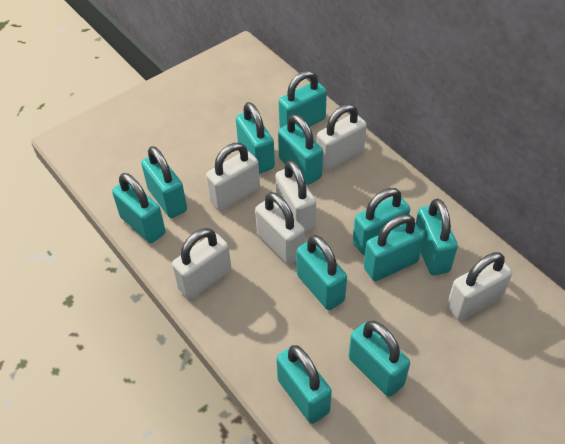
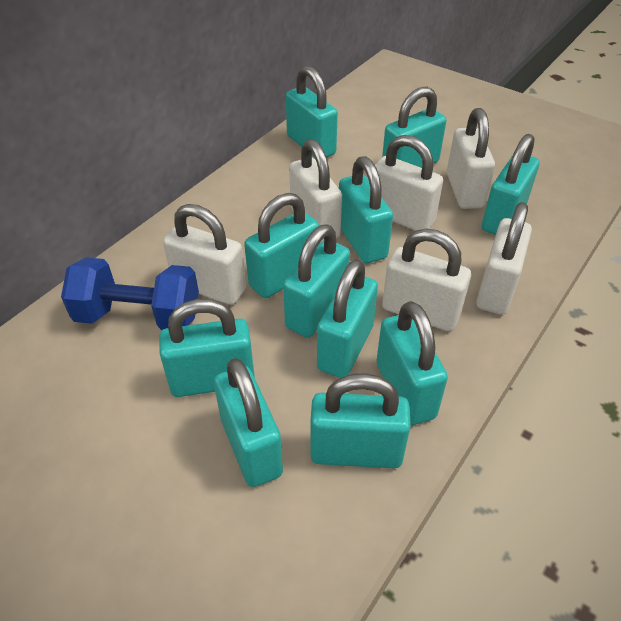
blue dumbbell: 0 -> 1

